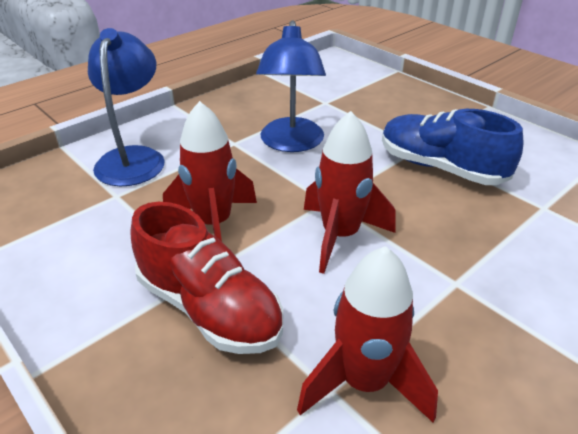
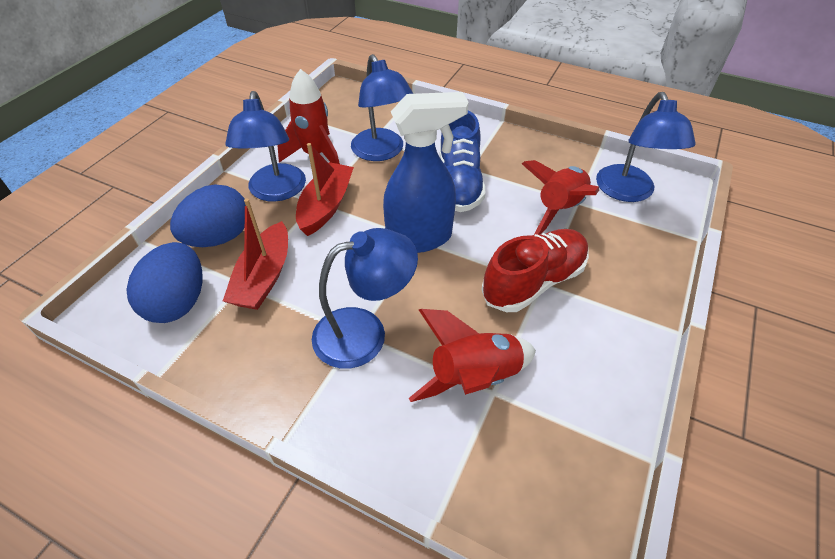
blue egg: 0 -> 2
blue lamp: 2 -> 4
blue spray bottle: 0 -> 1
red boat: 0 -> 2

